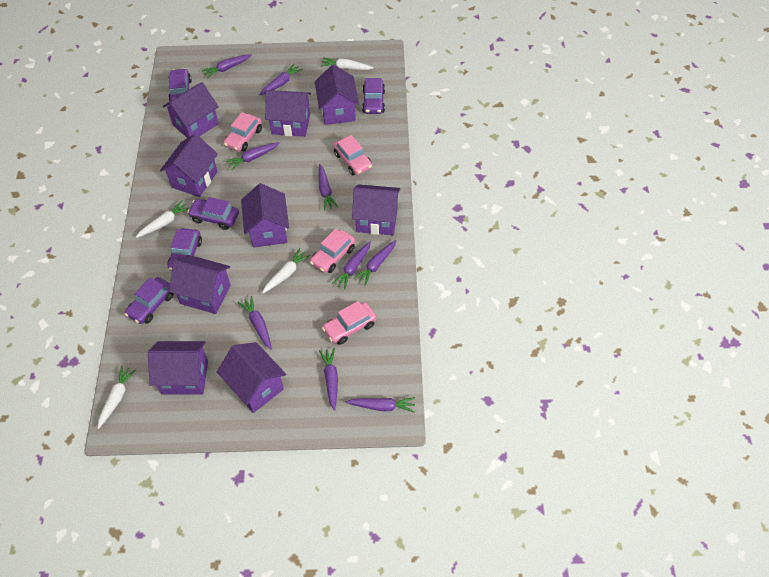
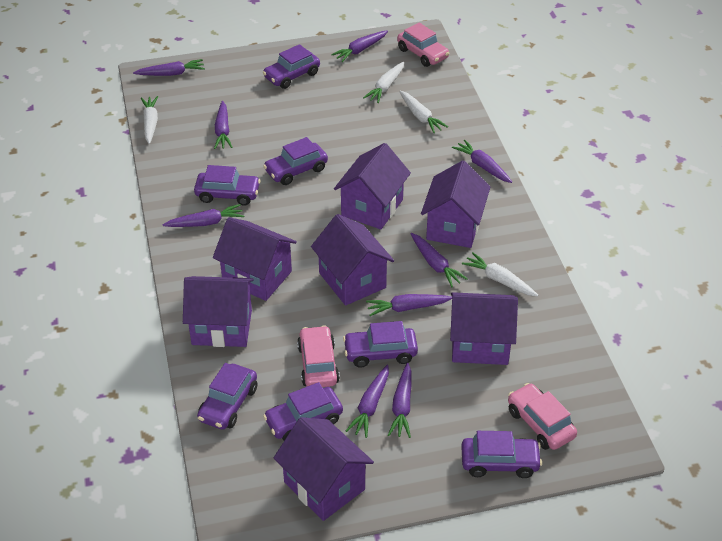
pink car: 4 -> 3
purple car: 5 -> 7
purple house: 9 -> 7

